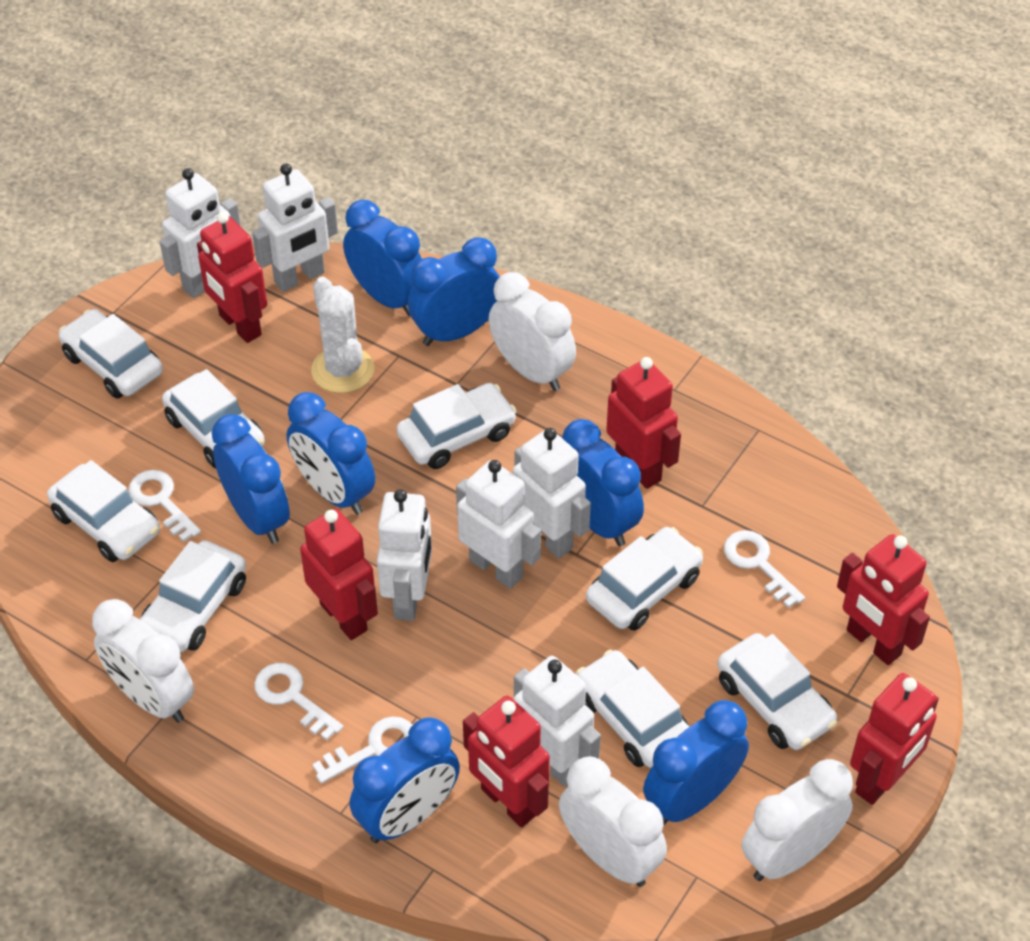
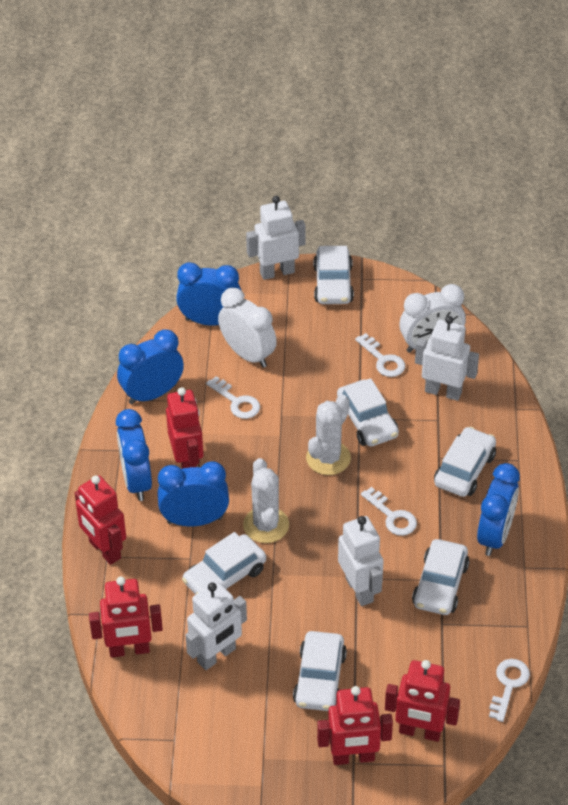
blue clock: 7 -> 5
red robot: 6 -> 5
white cactus: 1 -> 2
white car: 8 -> 6
white clock: 4 -> 2
white robot: 6 -> 4

